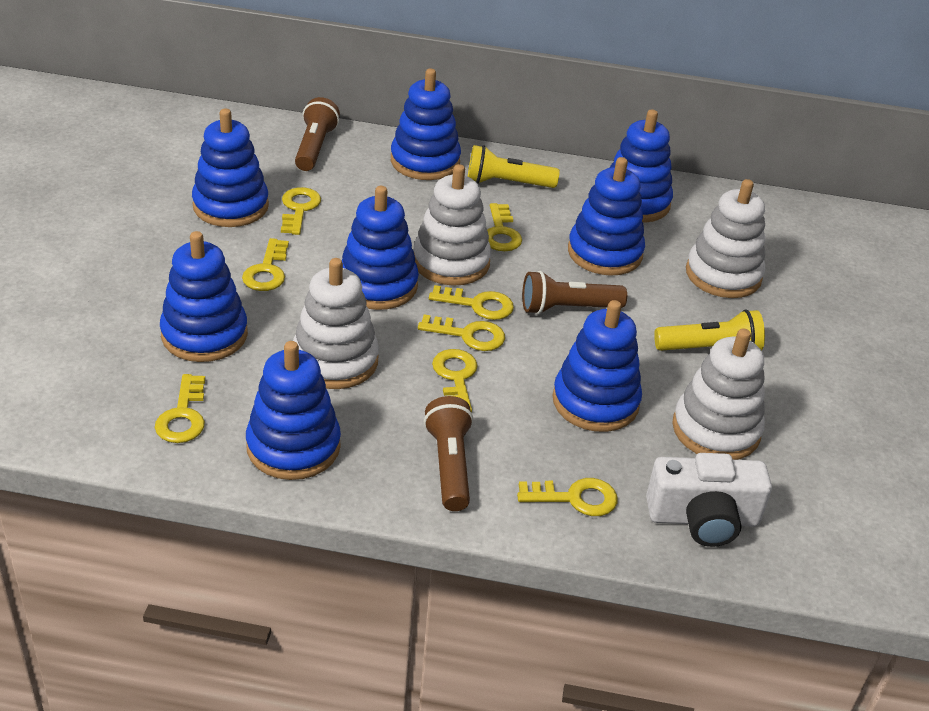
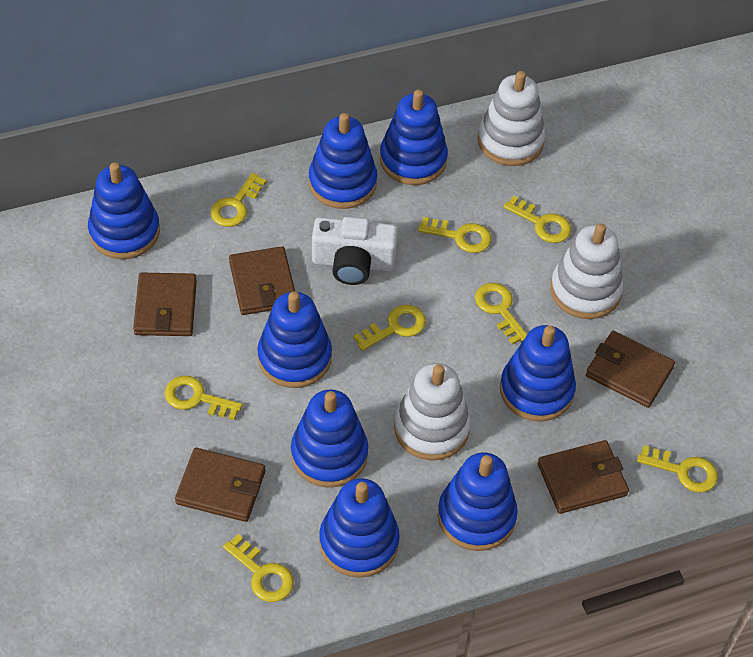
brown flashlight: 3 -> 0
brown wallet: 0 -> 5
white stacking toy: 4 -> 3
yellow flashlight: 2 -> 0

